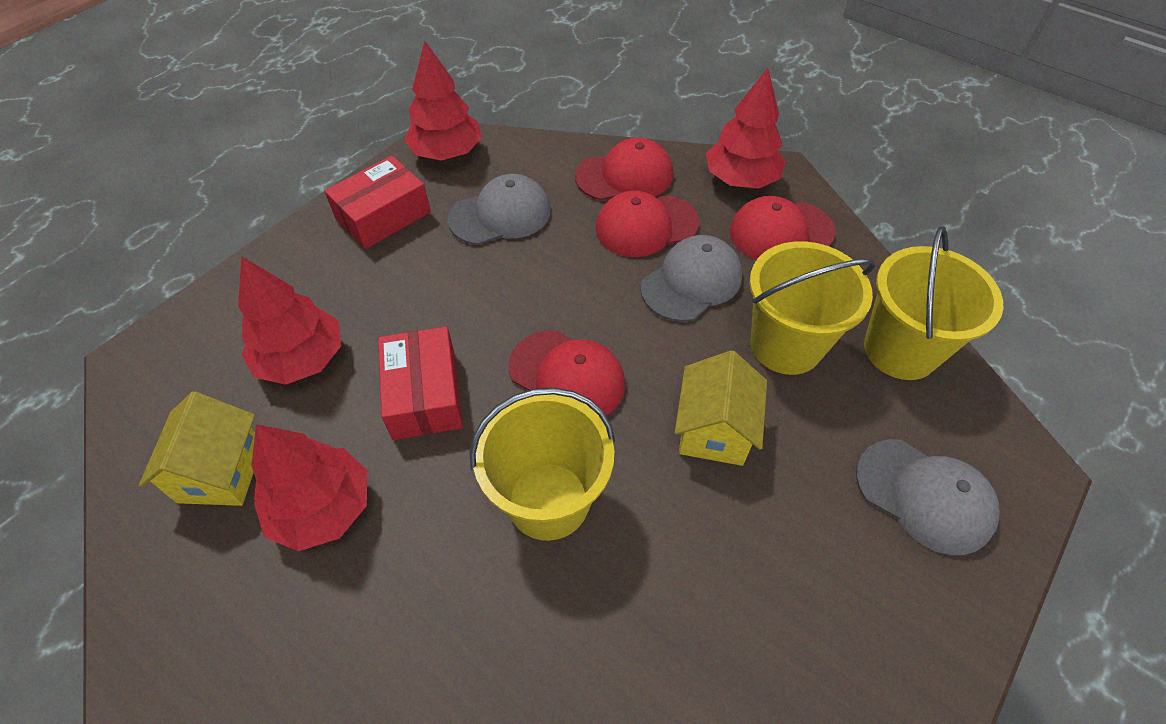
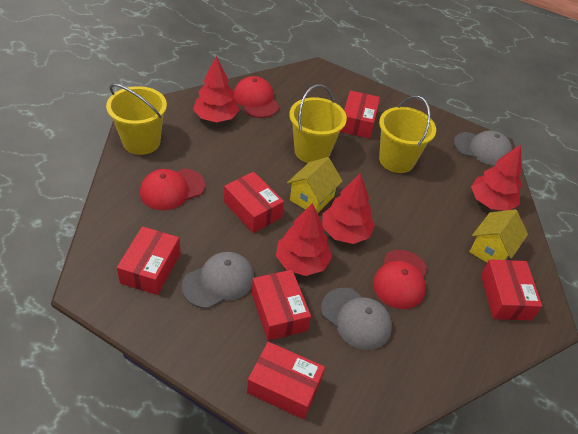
red box: 2 -> 6
red cap: 4 -> 3

